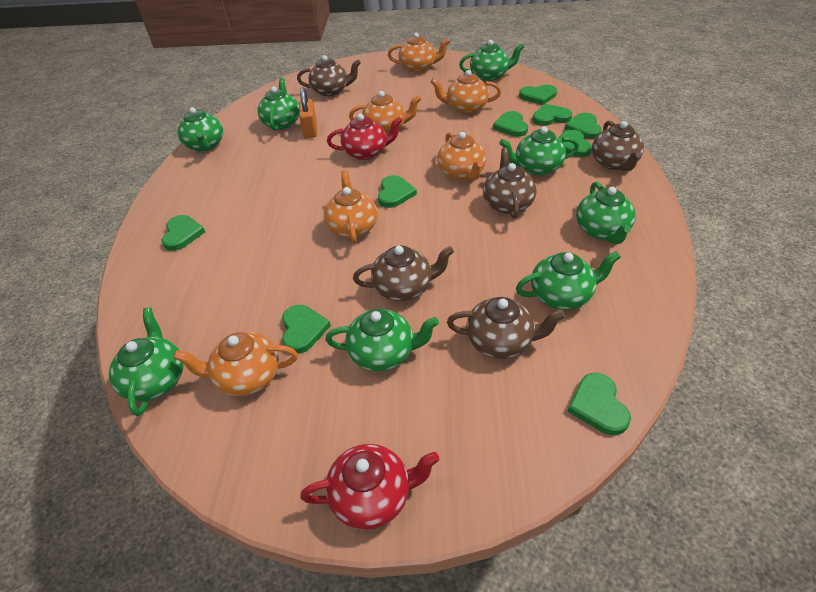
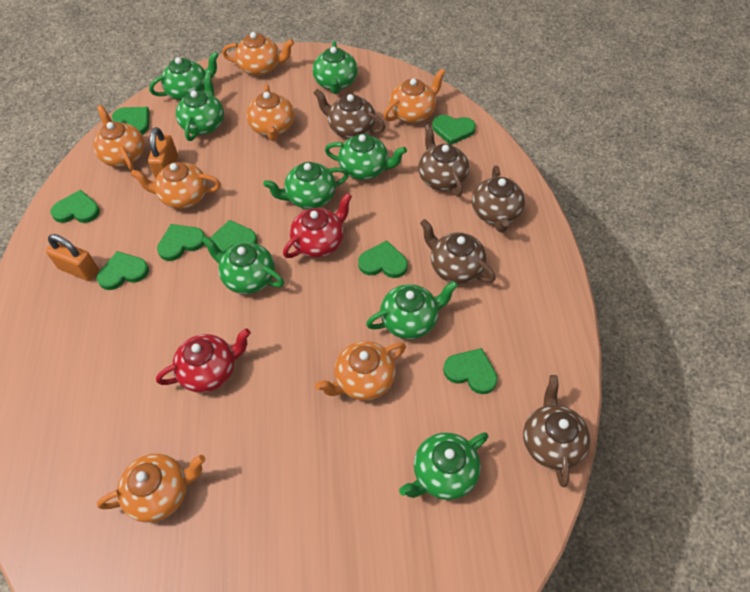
green heart: 9 -> 8
orange padlock: 1 -> 2
orange teapot: 6 -> 7

